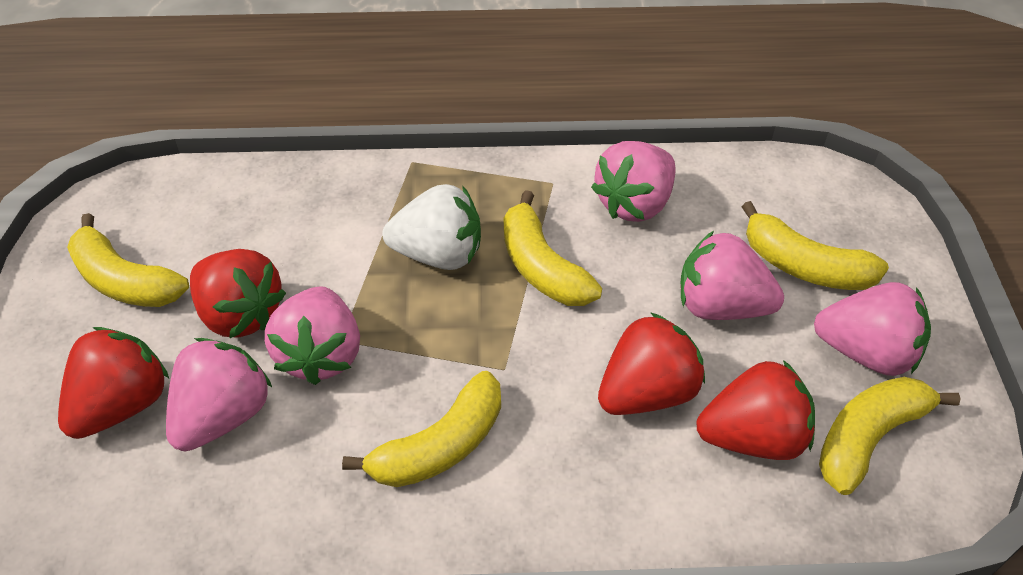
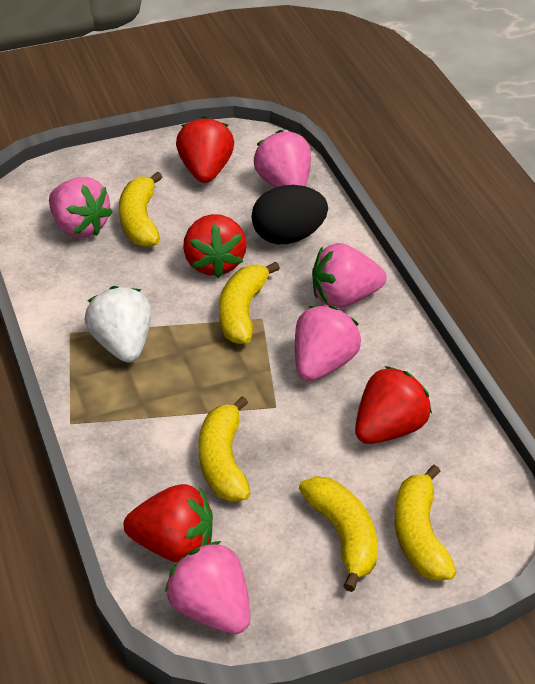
black egg: 0 -> 1

